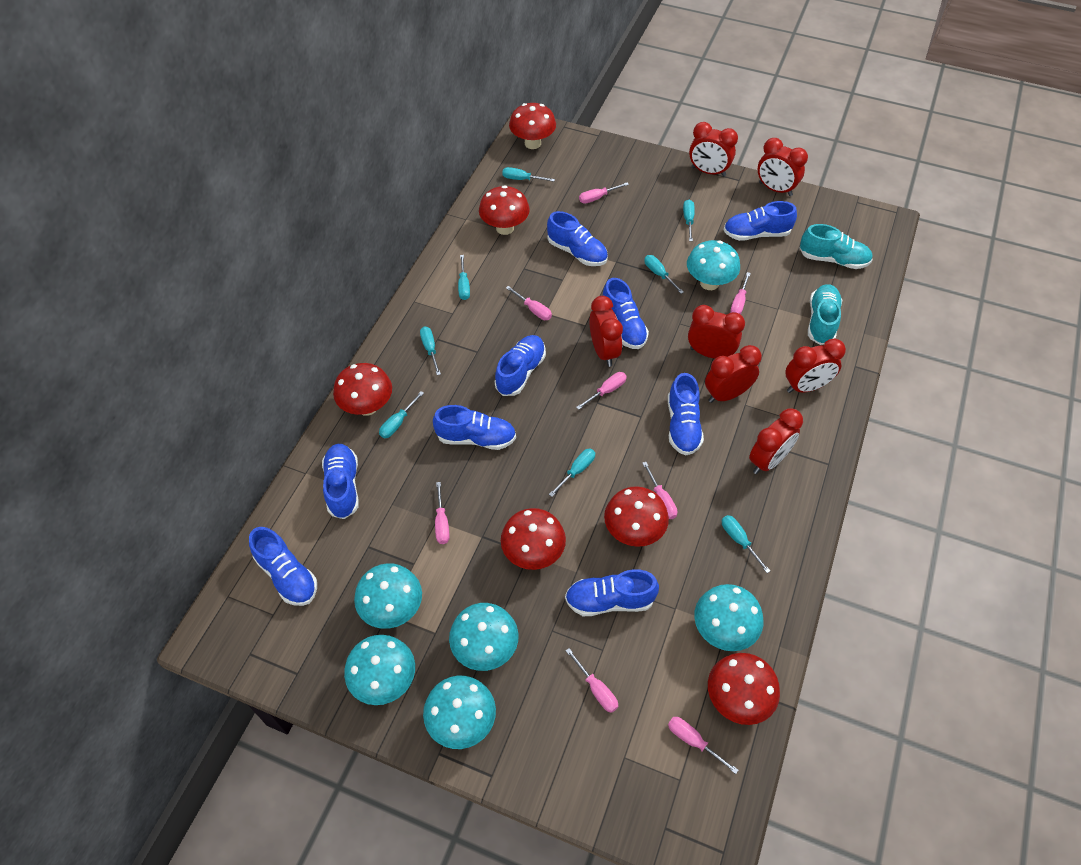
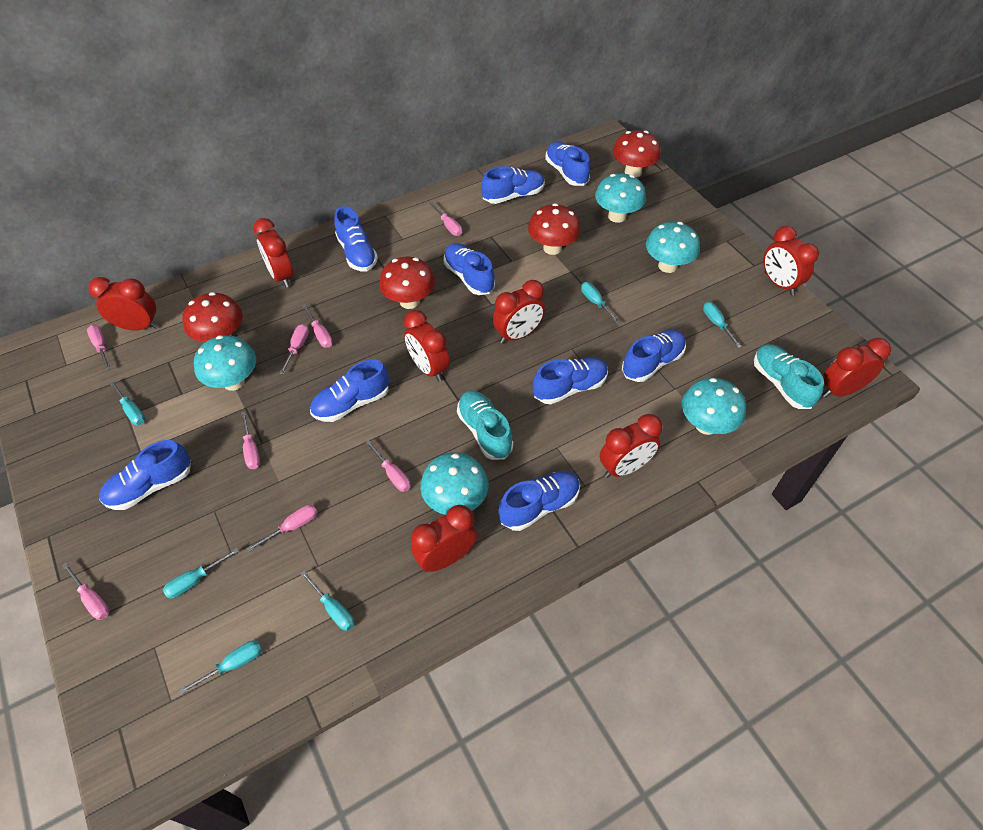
red clock: 7 -> 8
red mushroom: 6 -> 4
turquoise mushroom: 6 -> 5
turquoise screwdriver: 8 -> 6

